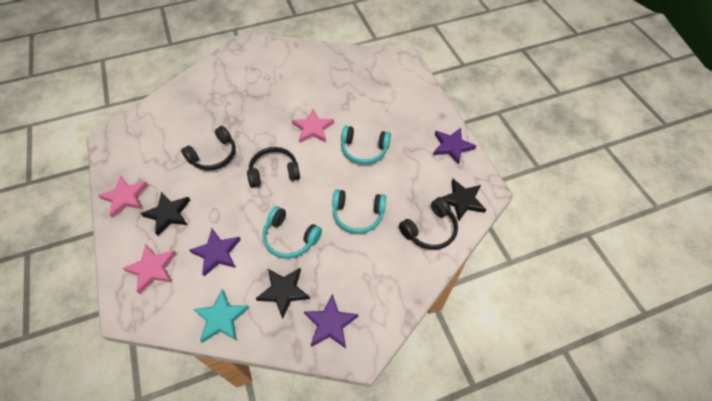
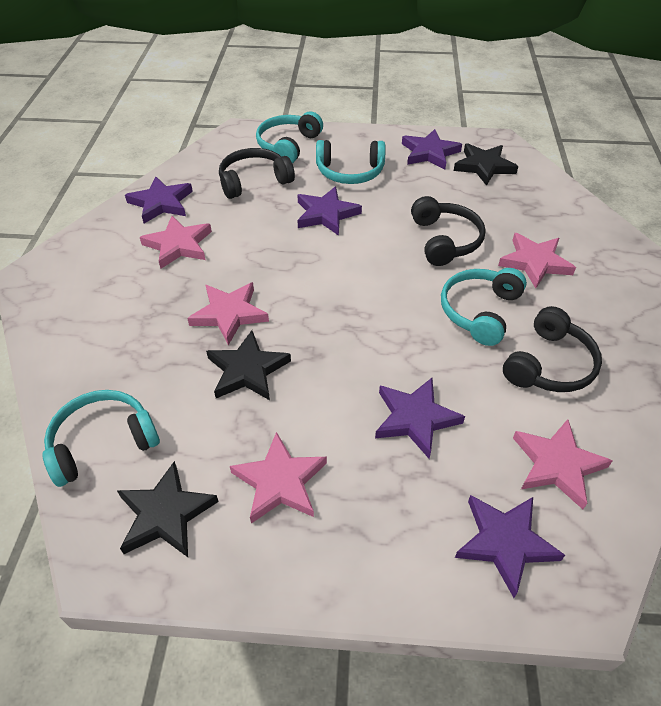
pink star: 3 -> 5
purple star: 3 -> 5
turquoise headphones: 3 -> 4
turquoise star: 1 -> 0

